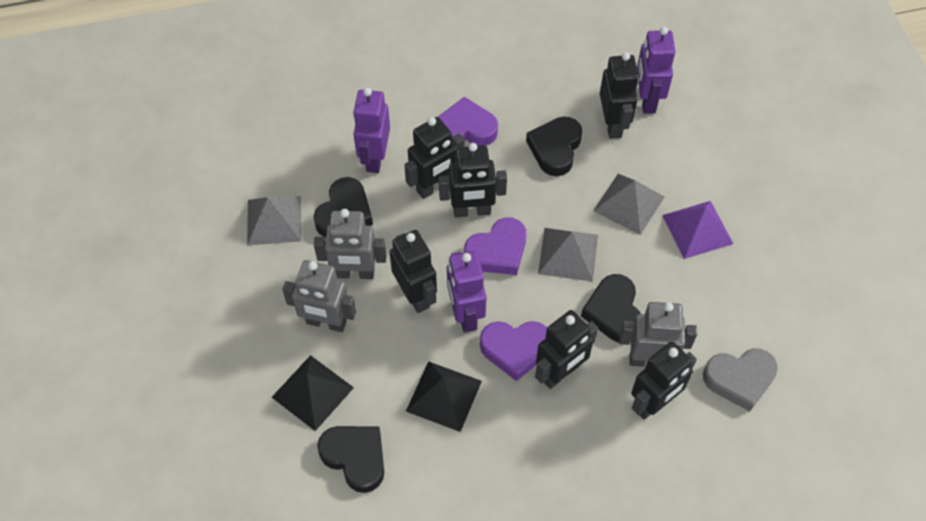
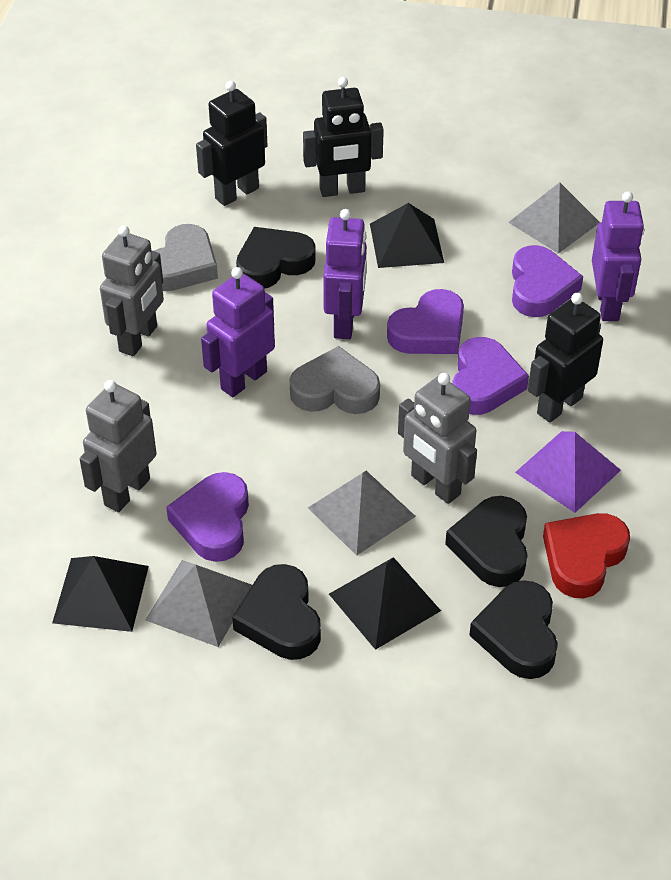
black pyramid: 2 -> 3
black robot: 6 -> 3
grey heart: 1 -> 2
purple heart: 3 -> 4
red heart: 0 -> 1

